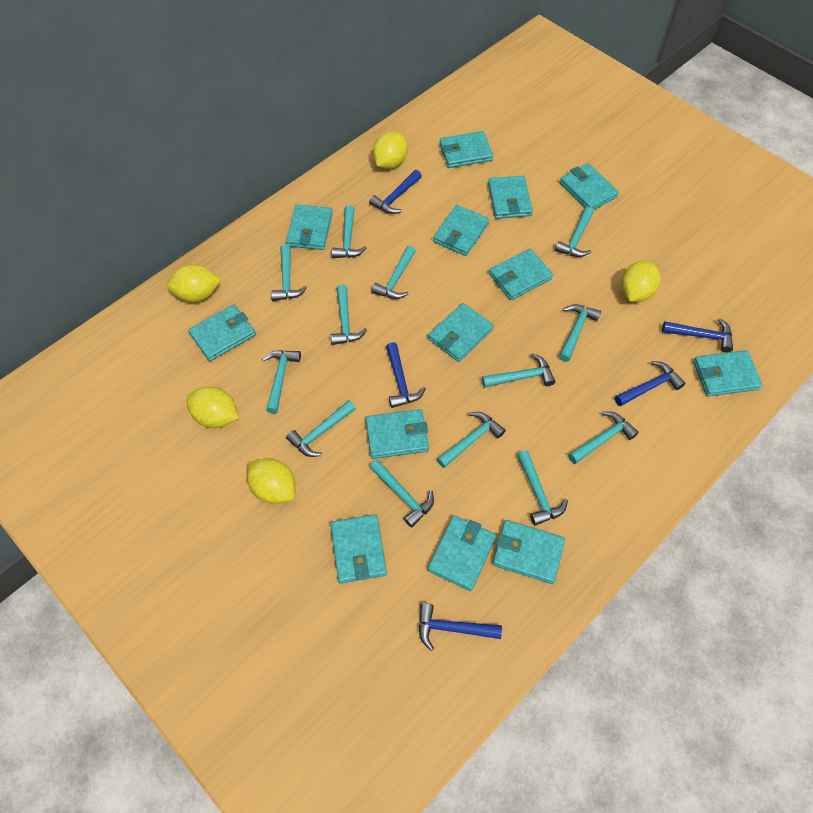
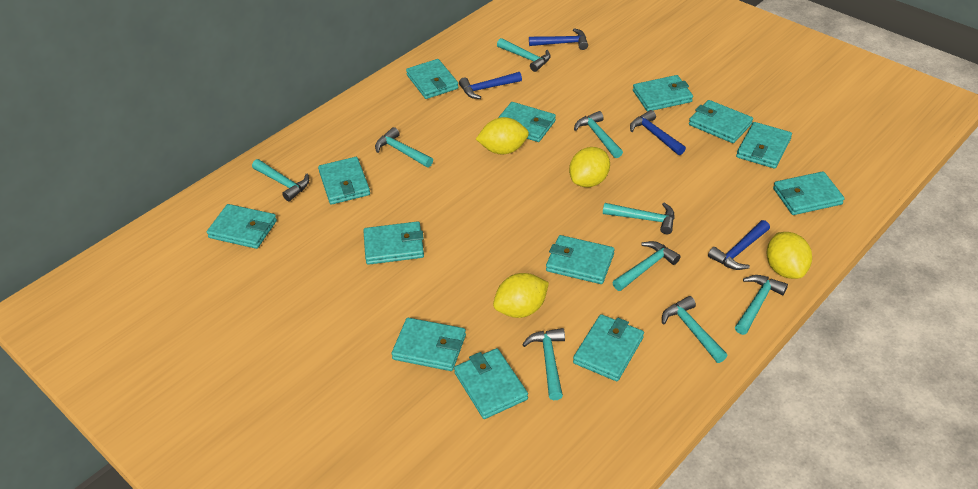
blue hammer: 5 -> 4
turquoise hammer: 13 -> 9
yellow lemon: 5 -> 4

